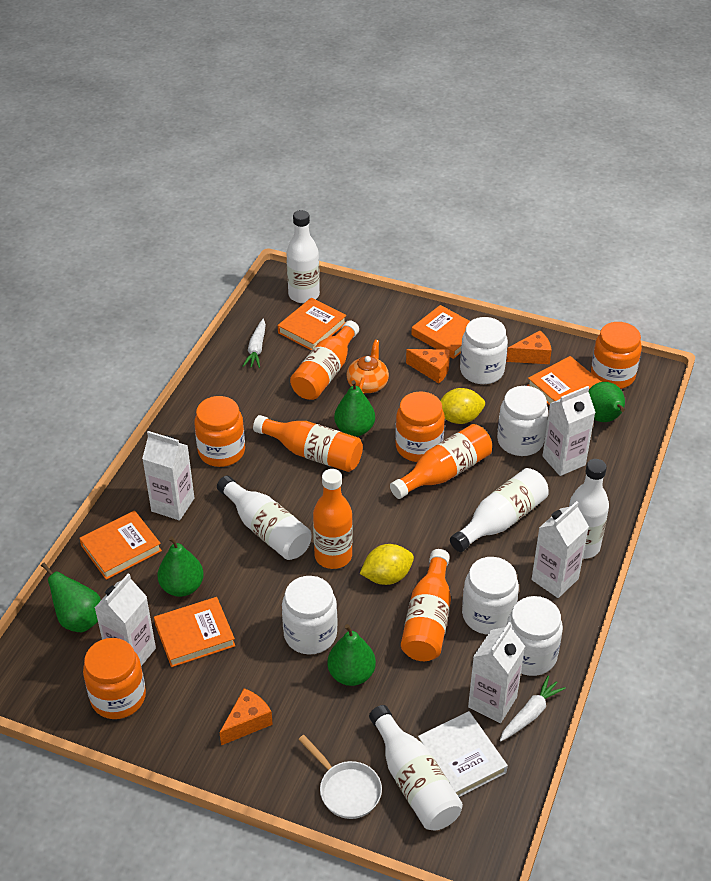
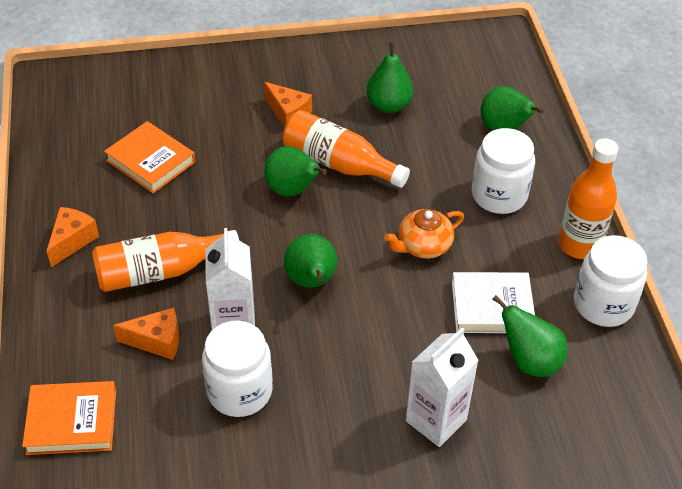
orange book: 5 -> 2
orange bottle: 5 -> 3
orange jar: 4 -> 0
white bottle: 5 -> 0
white carrot: 2 -> 0
white carton: 5 -> 2
white jar: 5 -> 3
white pan: 1 -> 0
yellow lemon: 2 -> 0

